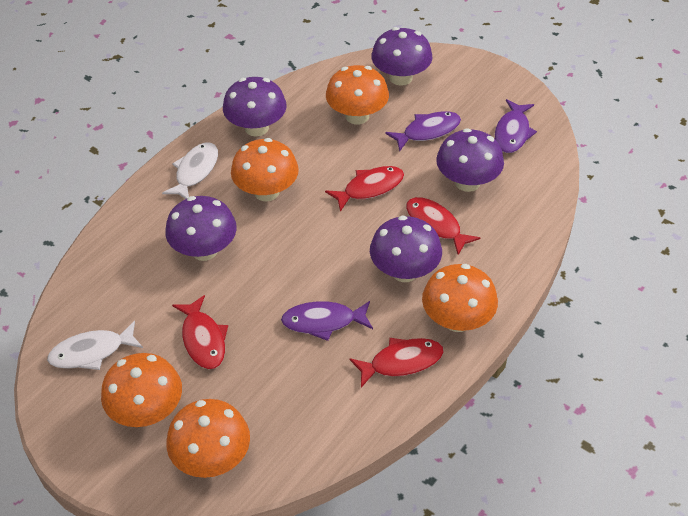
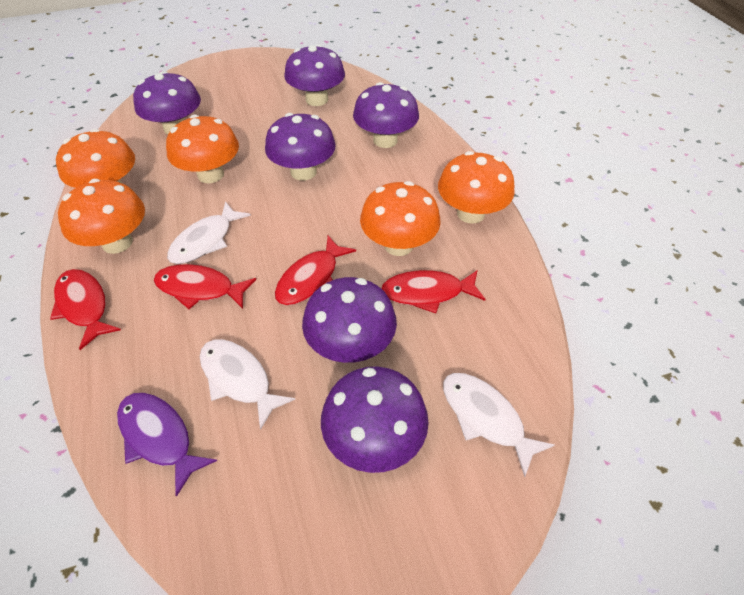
purple fish: 3 -> 1
purple mushroom: 5 -> 6
white fish: 2 -> 3

